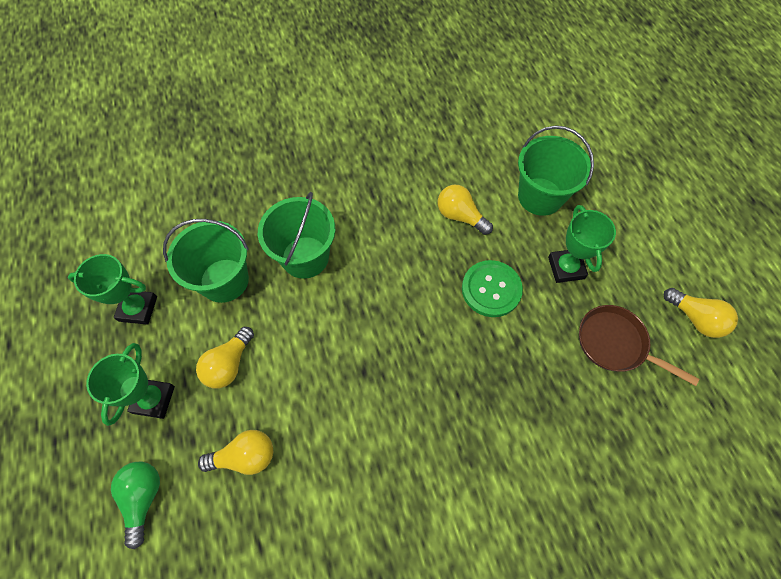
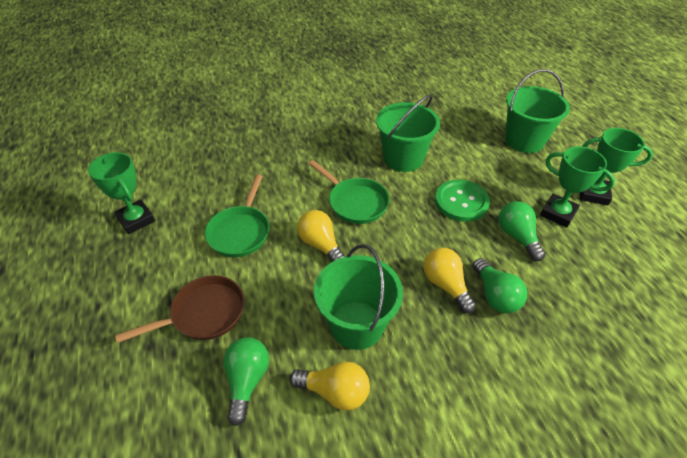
green light bulb: 1 -> 3
green pan: 0 -> 2
yellow light bulb: 4 -> 3

